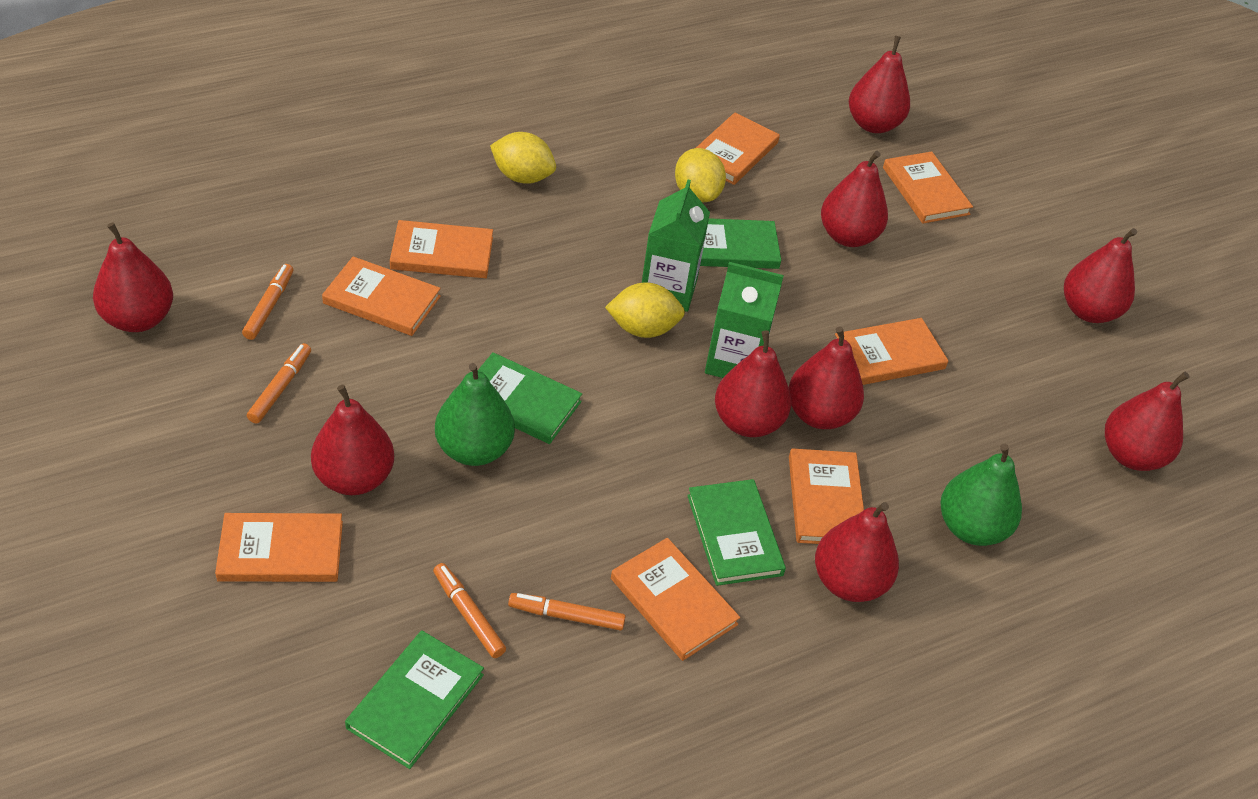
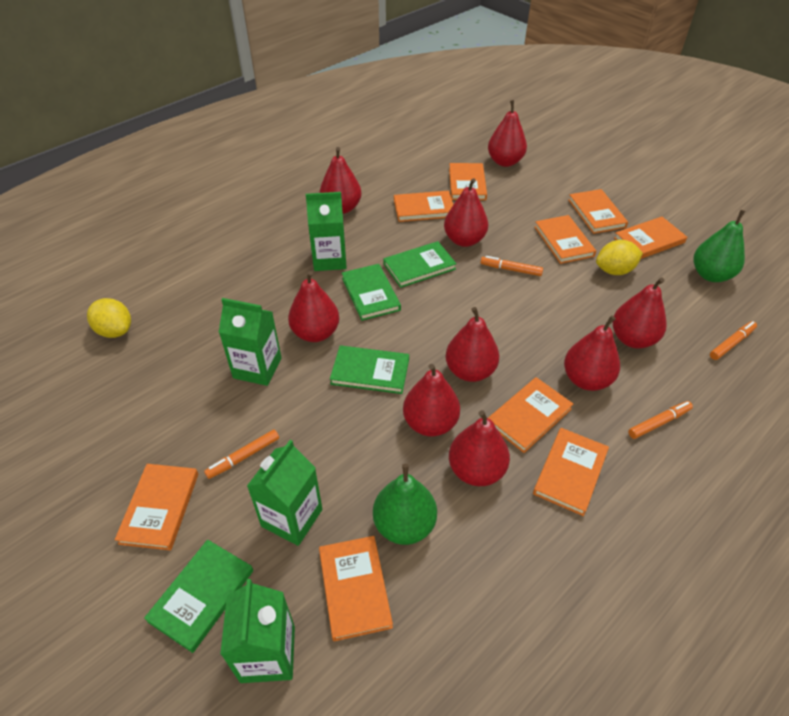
green carton: 2 -> 4
orange book: 8 -> 9
yellow lemon: 3 -> 2

